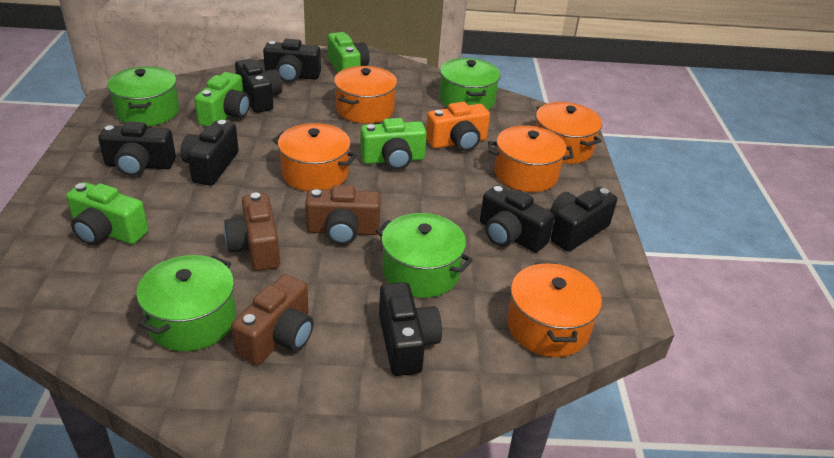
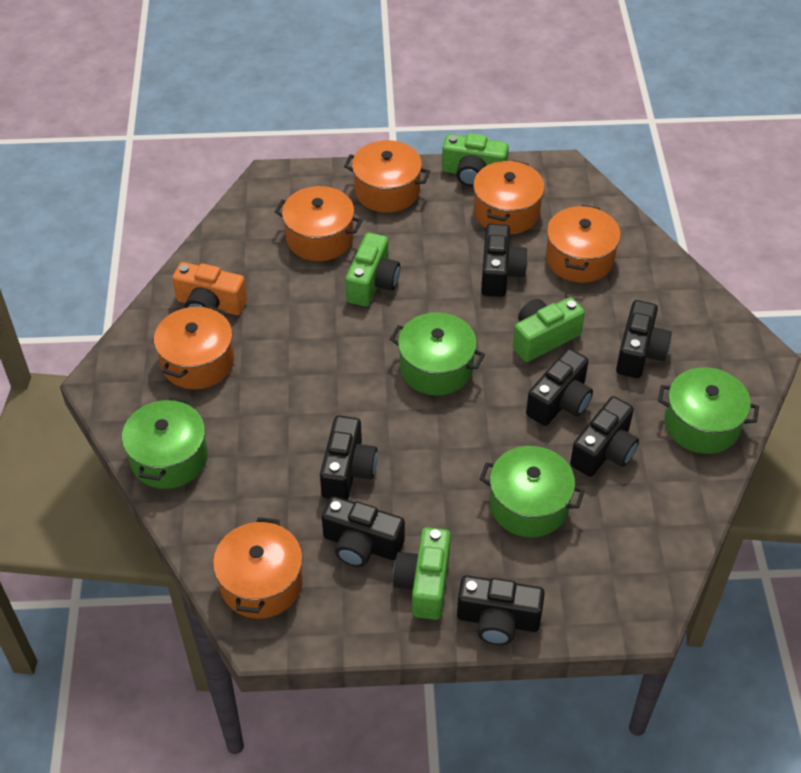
brown camera: 3 -> 0
orange pot: 5 -> 6

